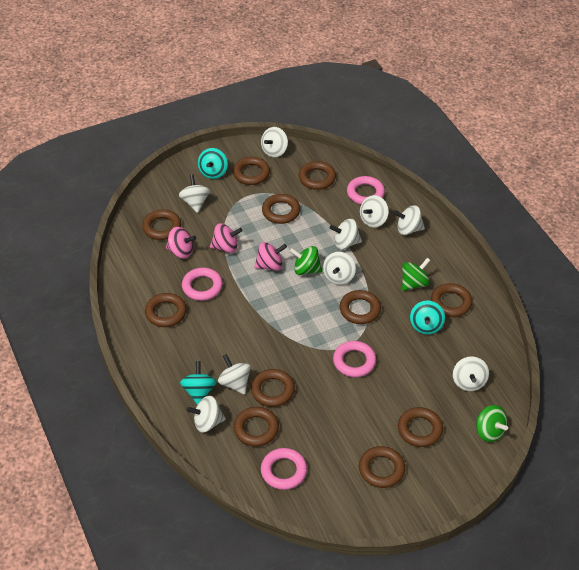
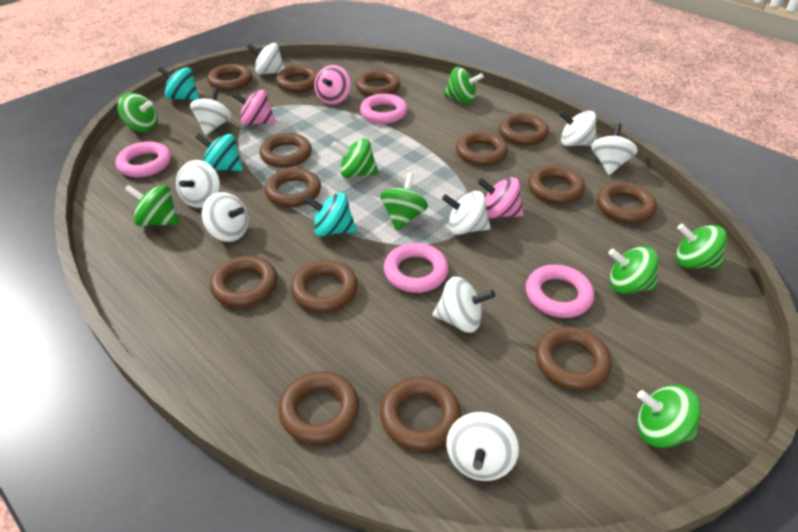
brown ring: 11 -> 14
green spinning top: 3 -> 8

